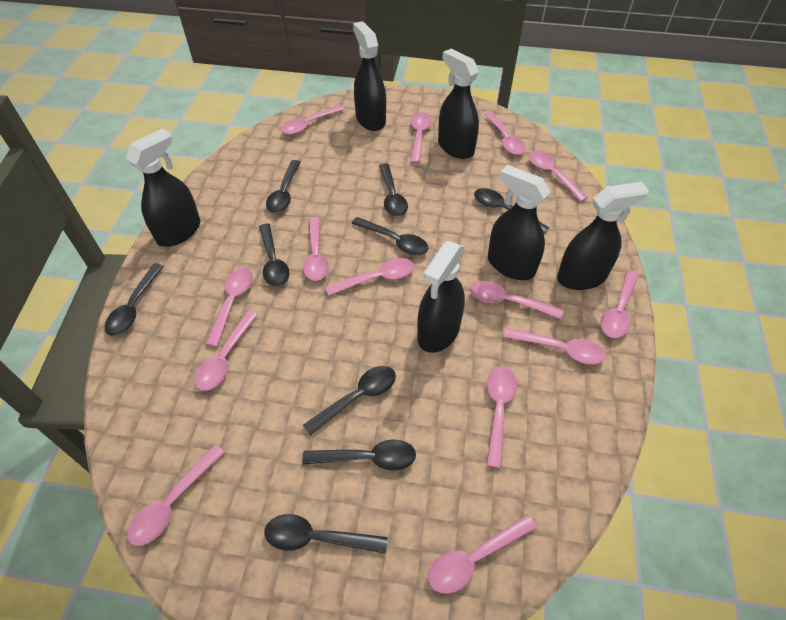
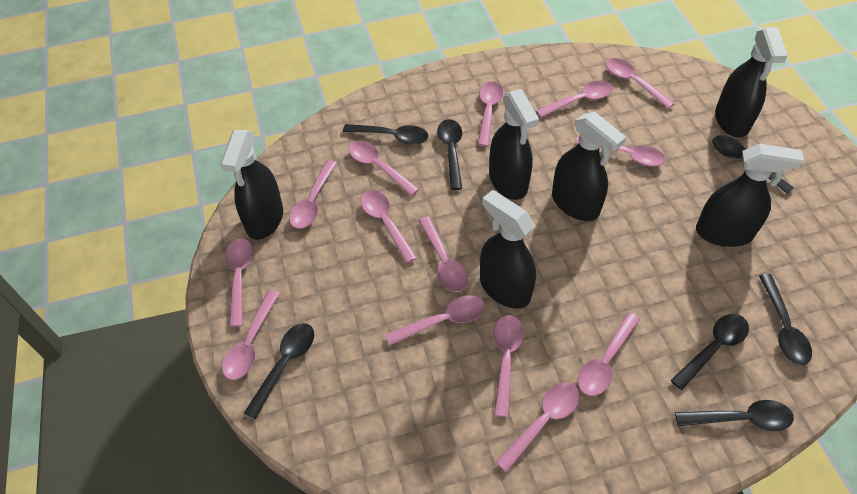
black spoon: 9 -> 7

